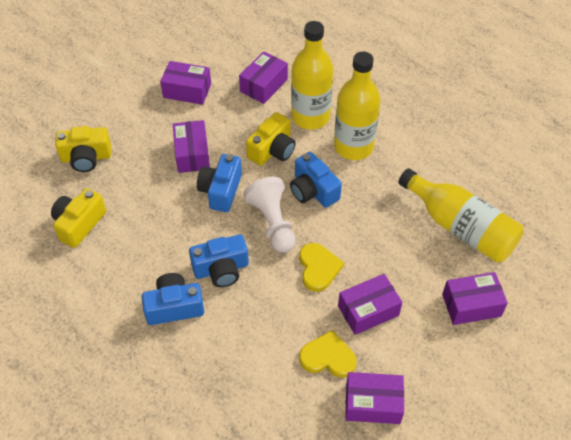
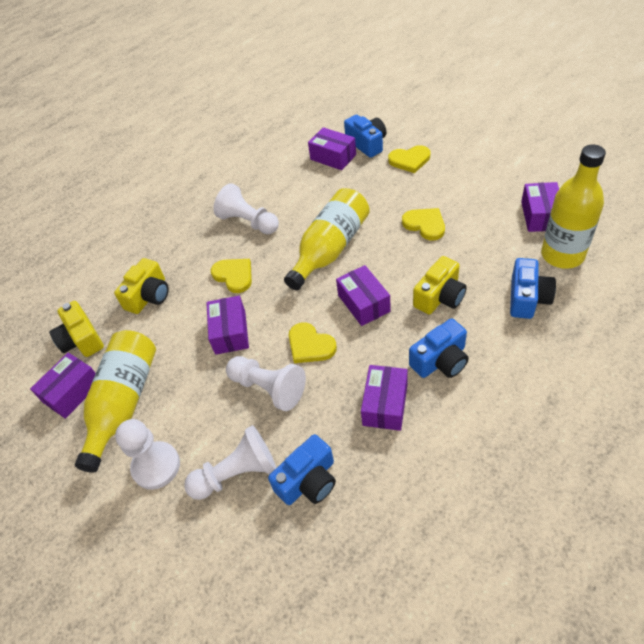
white pawn: 1 -> 4
yellow heart: 2 -> 4

